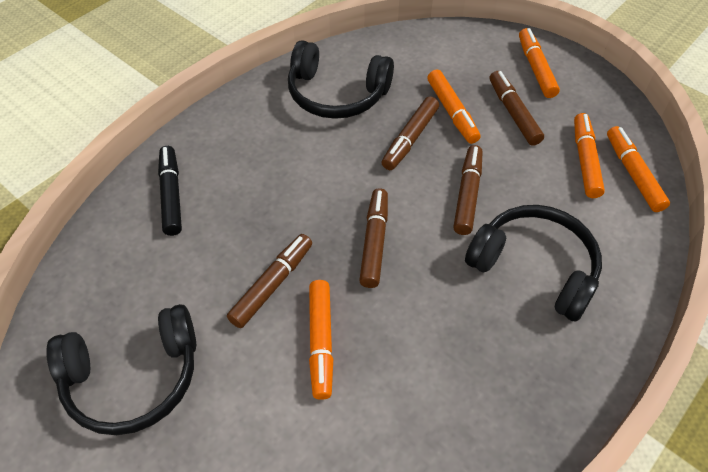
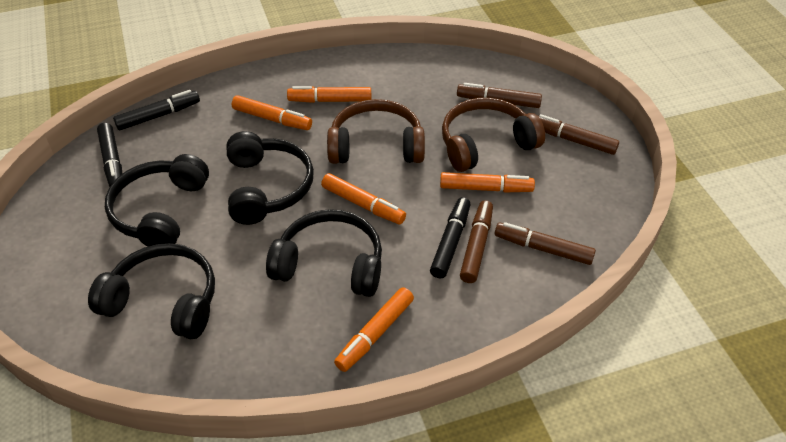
black headphones: 3 -> 4
black marker: 1 -> 3
brown headphones: 0 -> 2
brown marker: 5 -> 4

